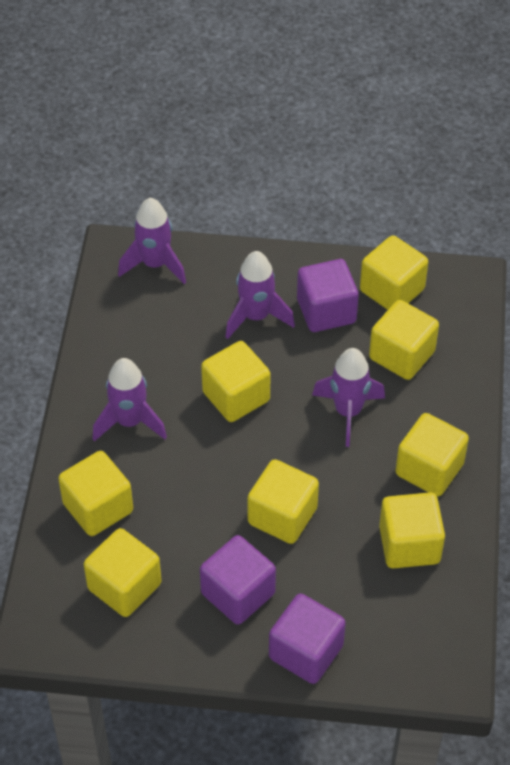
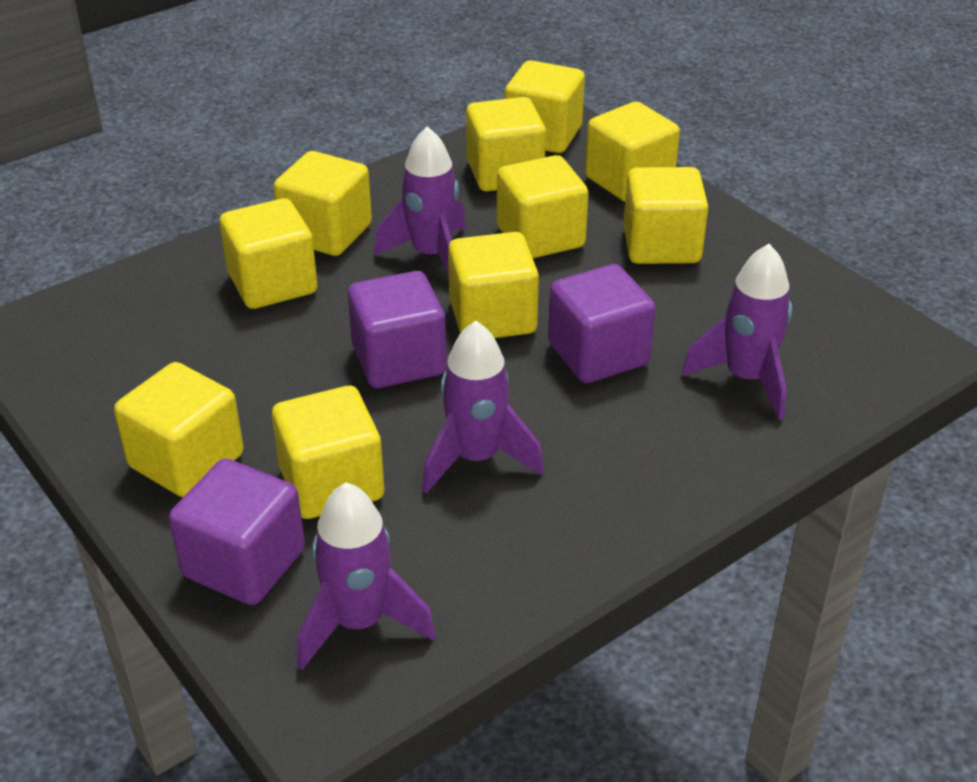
yellow cube: 8 -> 10

